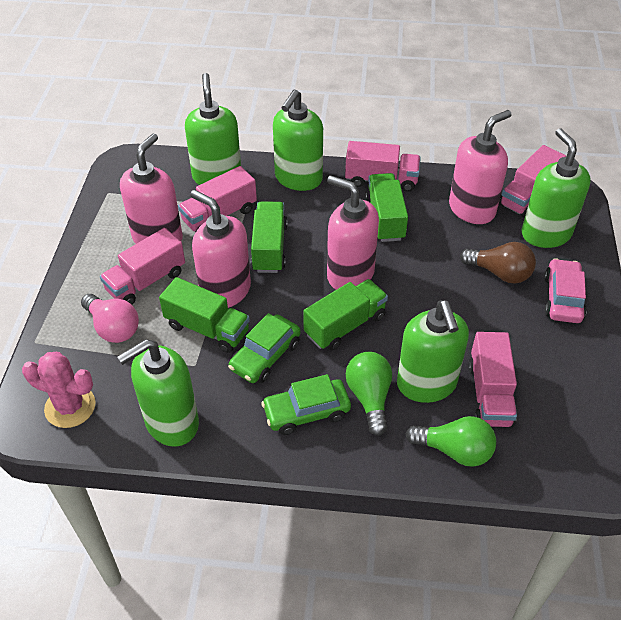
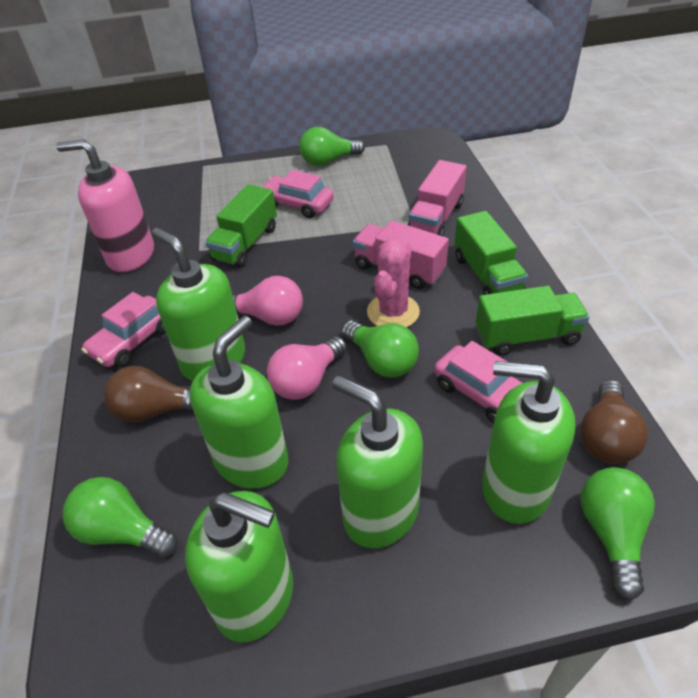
brown light bulb: 1 -> 2
green car: 2 -> 0
green light bulb: 2 -> 4
green truck: 4 -> 3
pink car: 1 -> 3
pink light bulb: 1 -> 2
pink soap dispenser: 4 -> 1
pink truck: 5 -> 2

